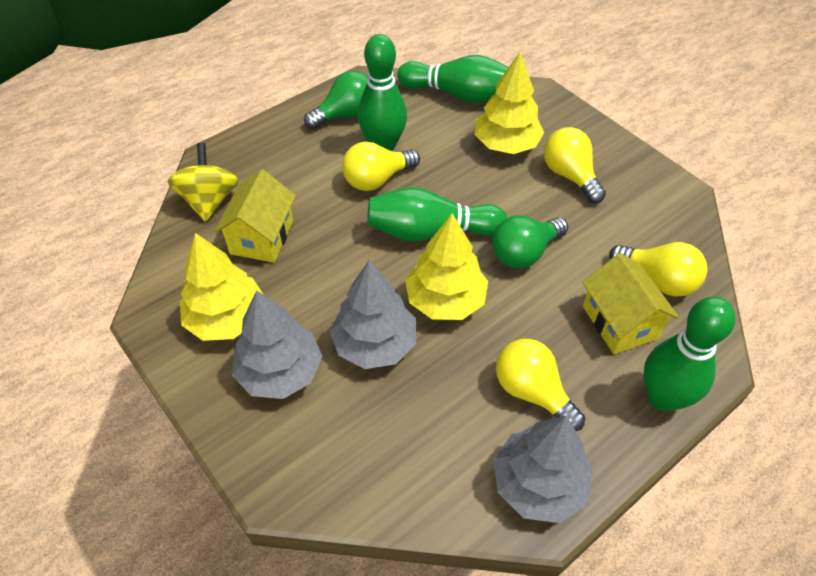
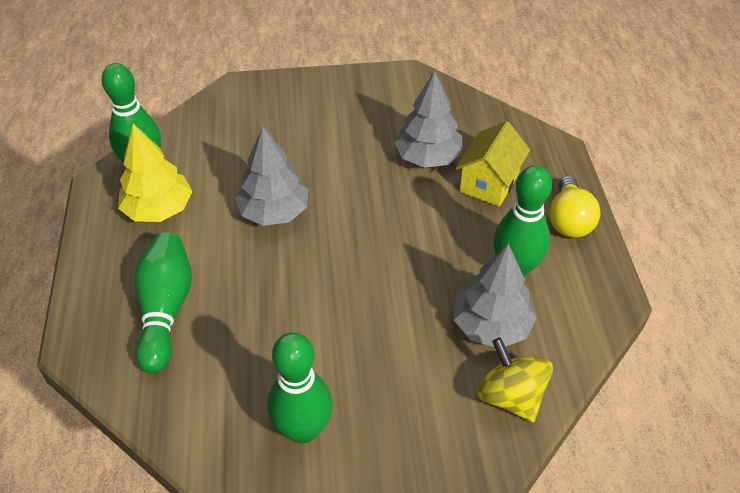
green light bulb: 2 -> 0
yellow house: 2 -> 1
yellow light bulb: 4 -> 1
yellow tree: 3 -> 1

